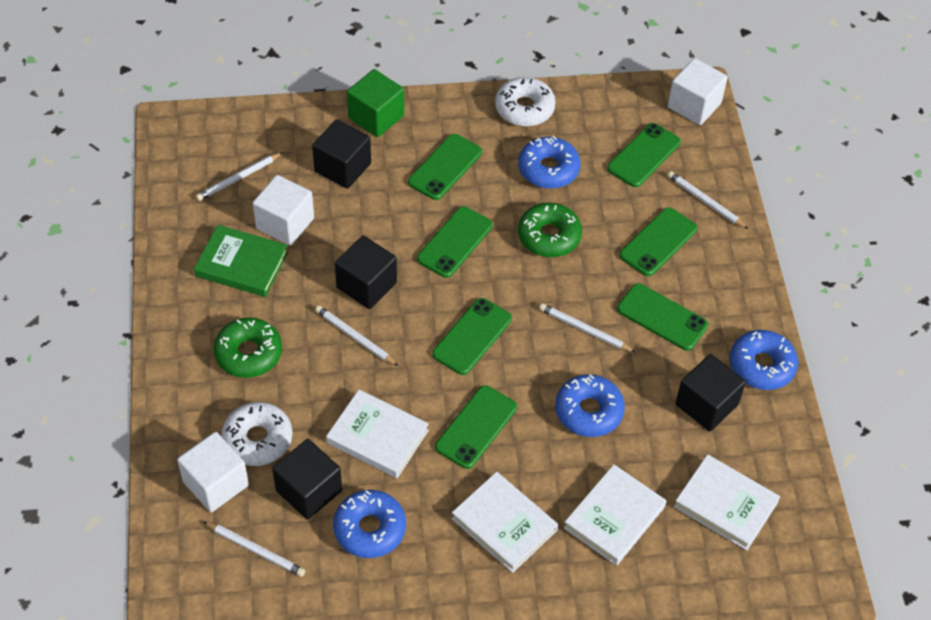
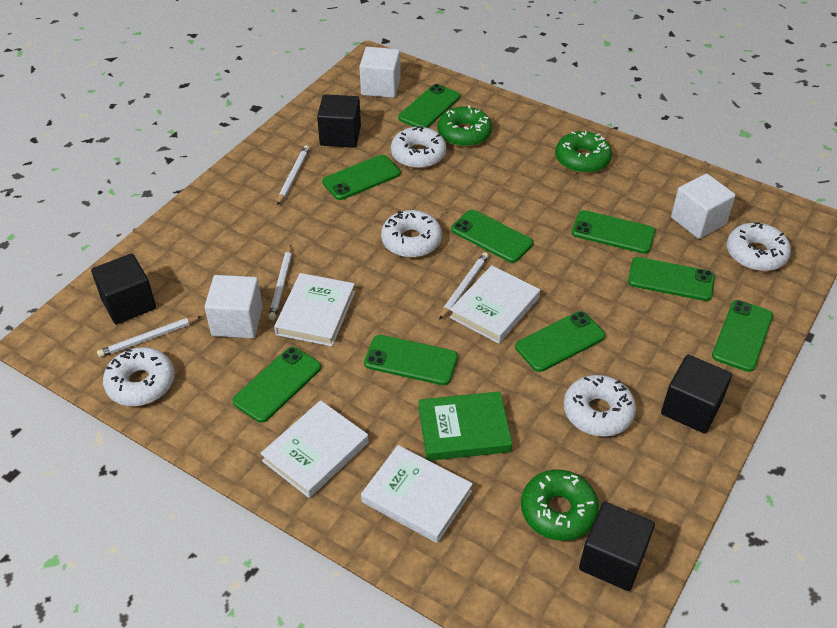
blue donut: 4 -> 0
green cube: 1 -> 0
green donut: 2 -> 3
green phone: 7 -> 9
white donut: 2 -> 5
white pencil: 5 -> 4

